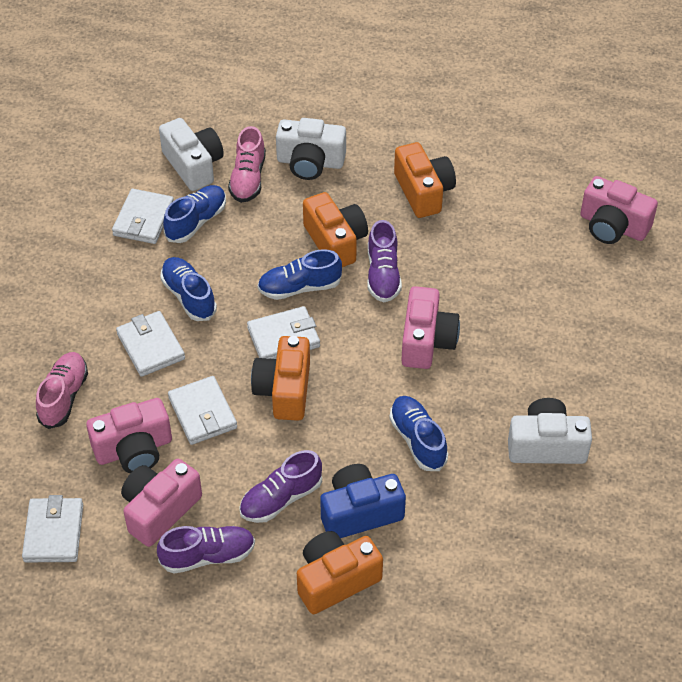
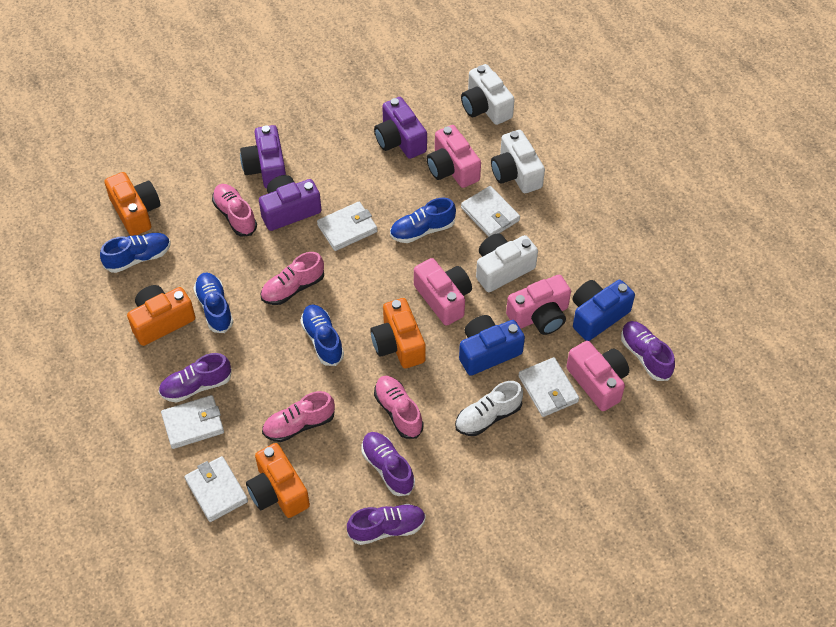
blue camera: 1 -> 2
pink shoe: 2 -> 4
purple camera: 0 -> 3
purple shoe: 3 -> 4
white shoe: 0 -> 1

